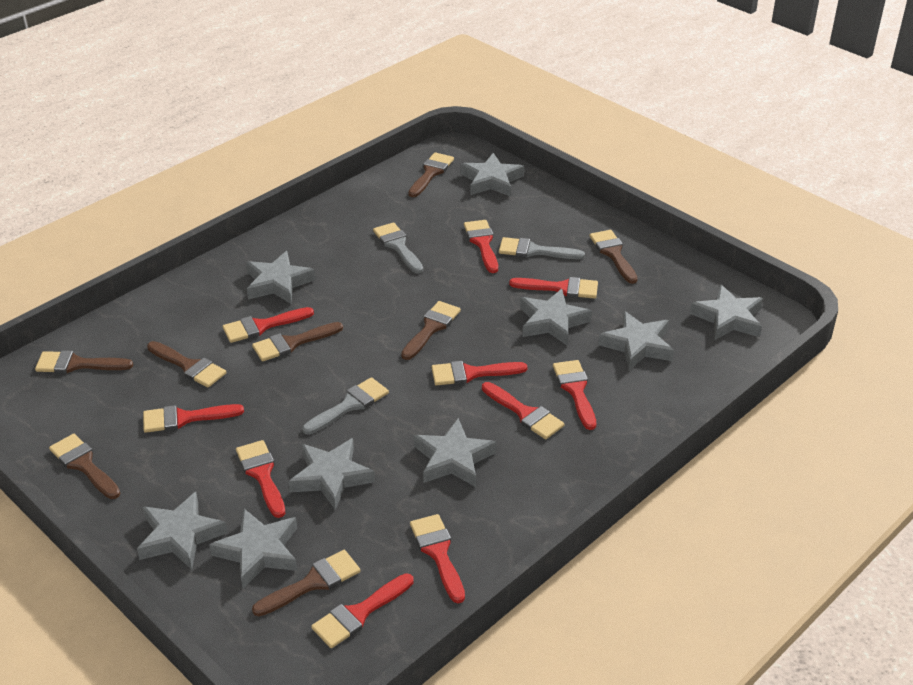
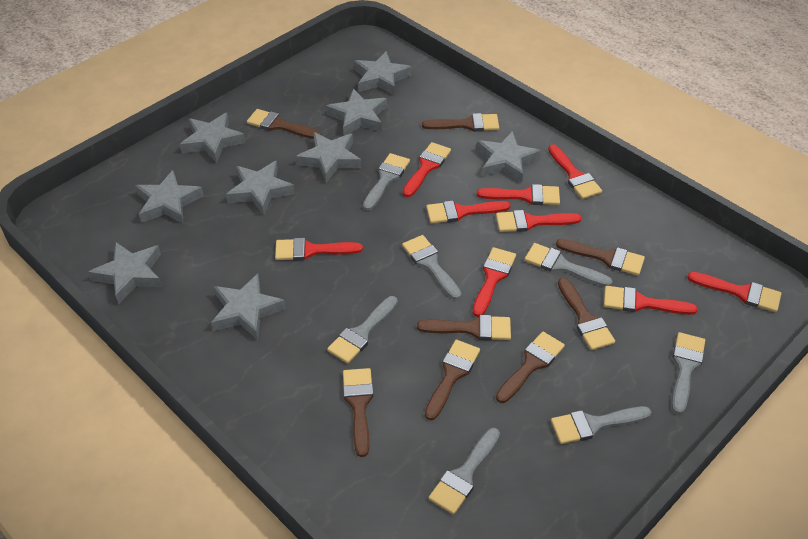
grey brush: 3 -> 7
red brush: 10 -> 9

